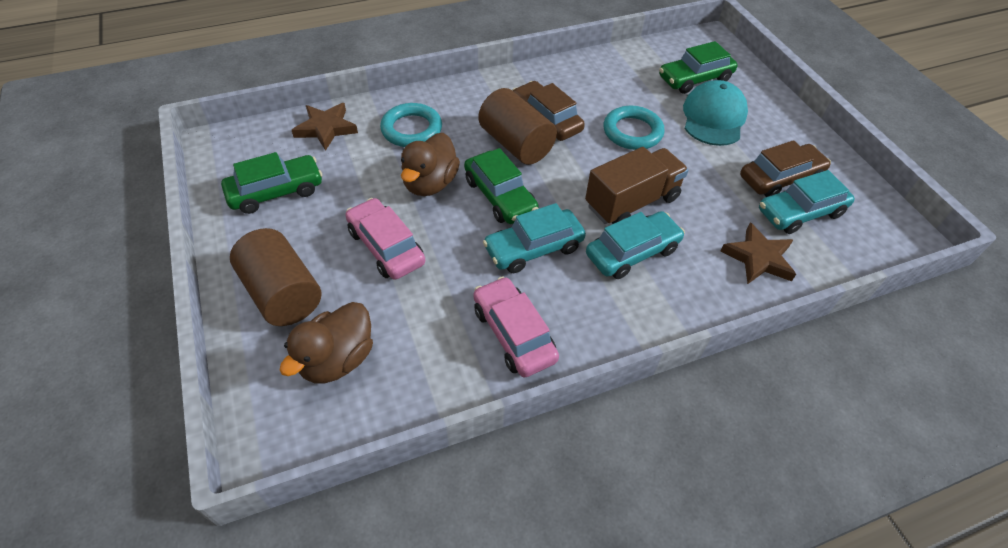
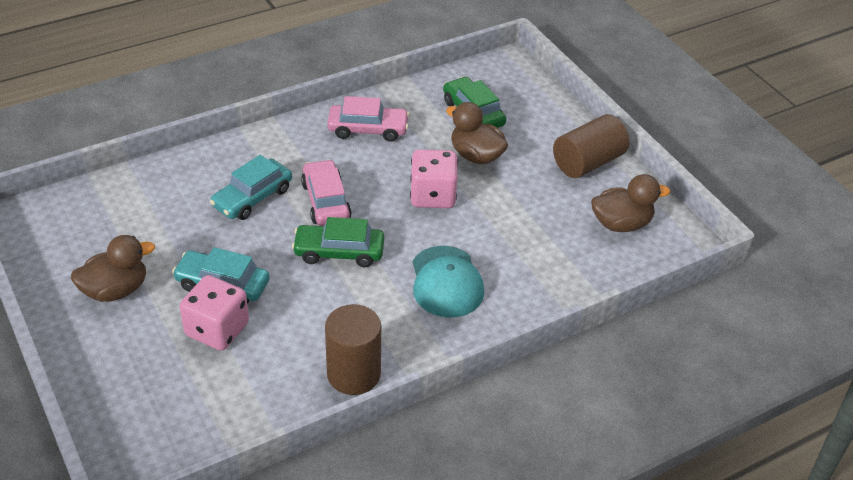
brown car: 2 -> 0
brown duck: 2 -> 3
brown star: 2 -> 0
brown truck: 1 -> 0
green car: 3 -> 2
pink dice: 0 -> 2
turquoise car: 3 -> 2
turquoise ring: 2 -> 0

